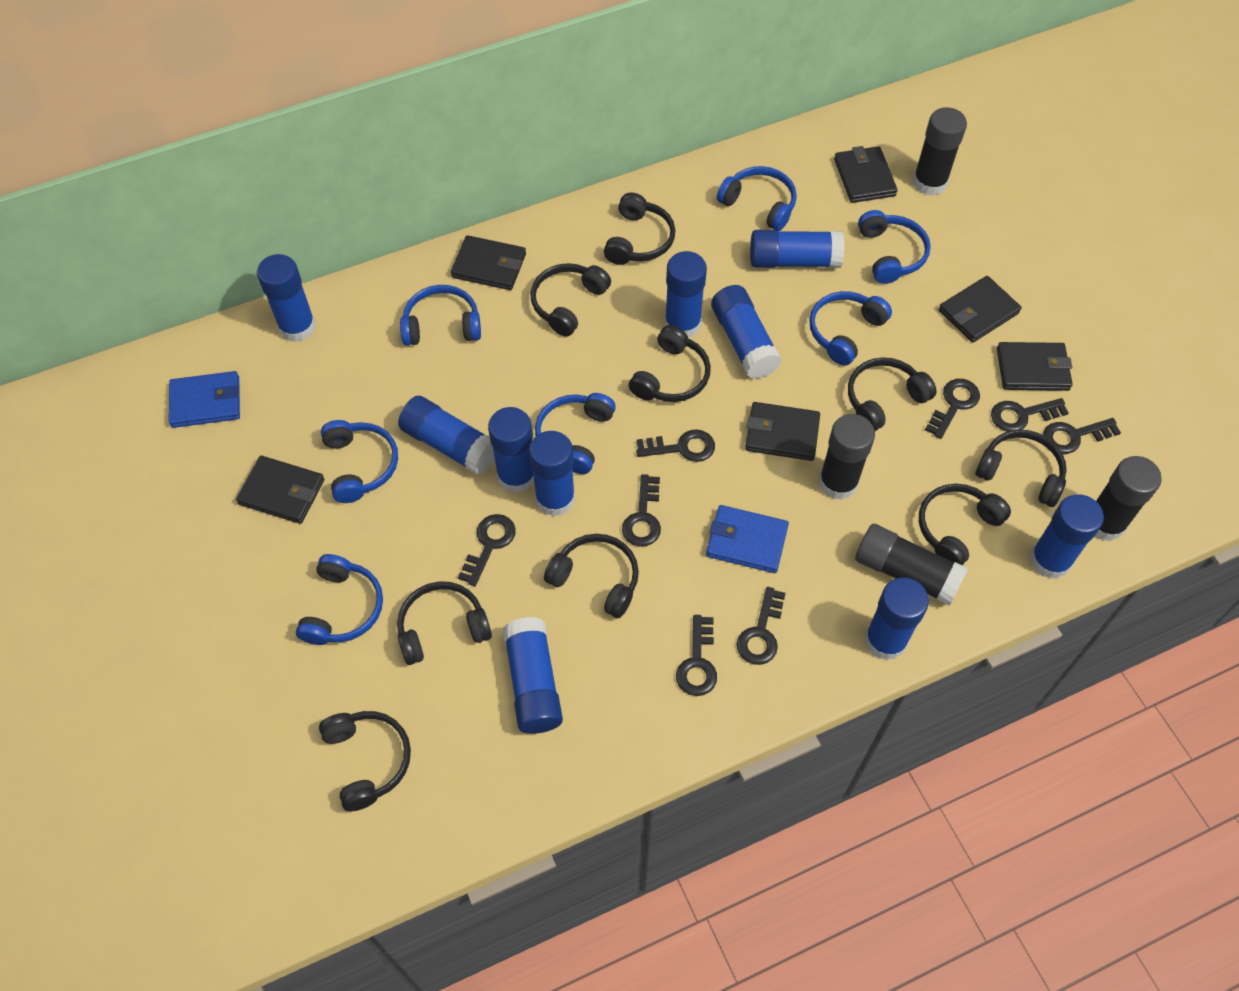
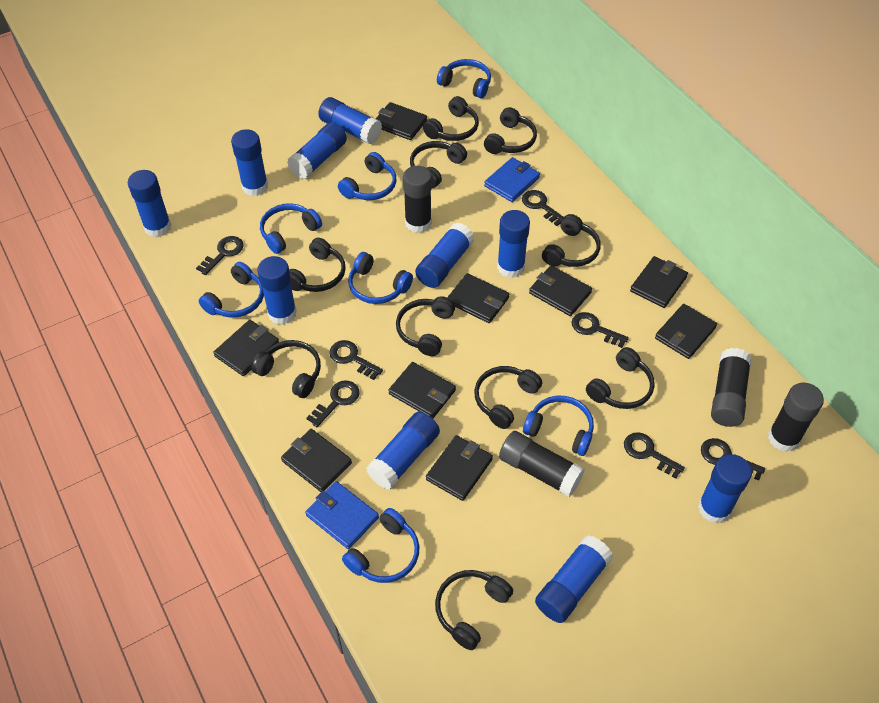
black headphones: 9 -> 10
black key: 8 -> 7
black wallet: 6 -> 9

